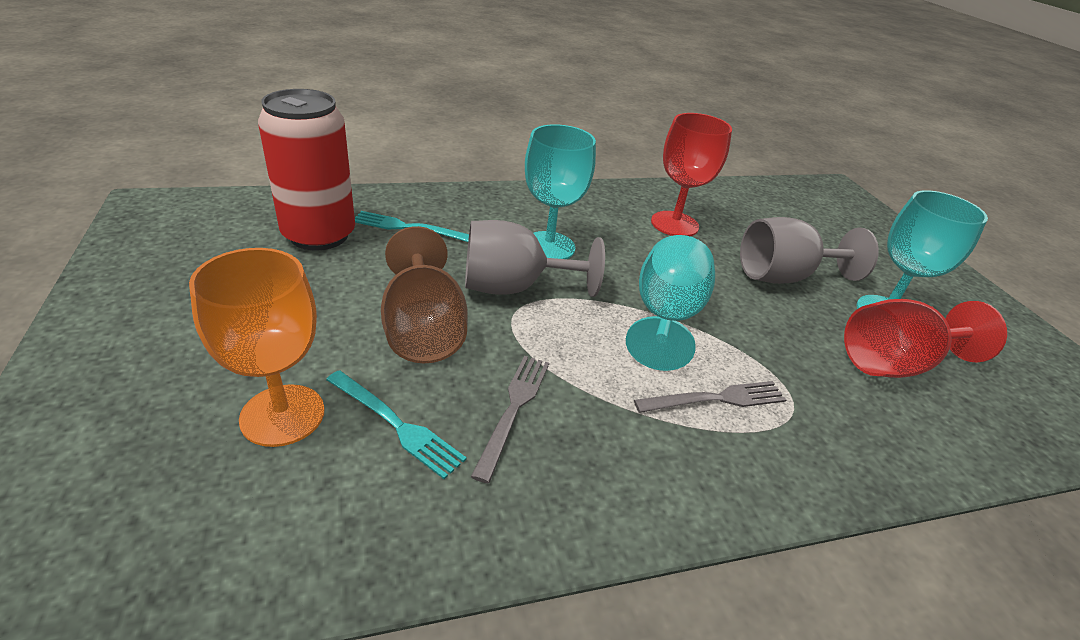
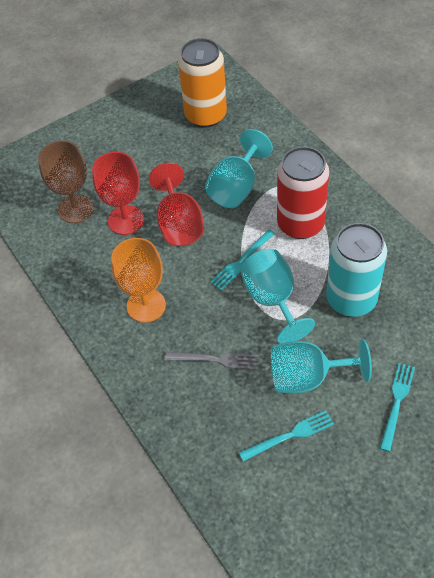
grey fork: 2 -> 1
grey goblet: 2 -> 0
orange can: 0 -> 1
turquoise can: 0 -> 1
turquoise fork: 2 -> 3

